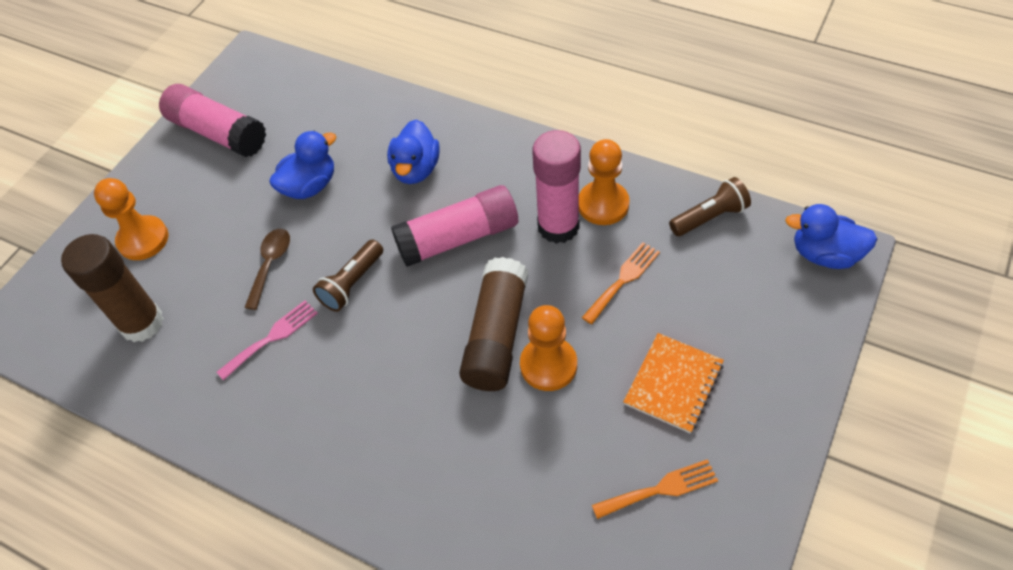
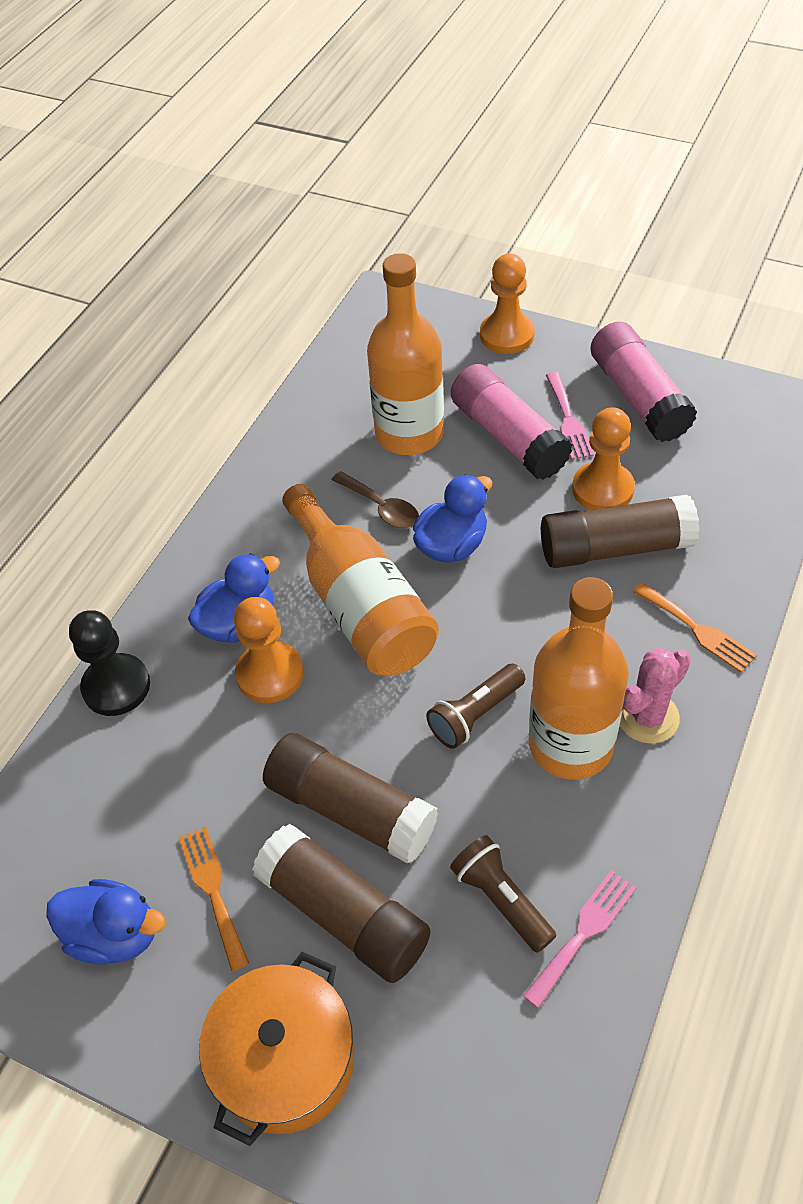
black pawn: 0 -> 1
brown glue stick: 2 -> 3
orange bottle: 0 -> 3
orange notebook: 1 -> 0
orange pot: 0 -> 1
pink cactus: 0 -> 1
pink fork: 1 -> 2
pink glue stick: 3 -> 2

